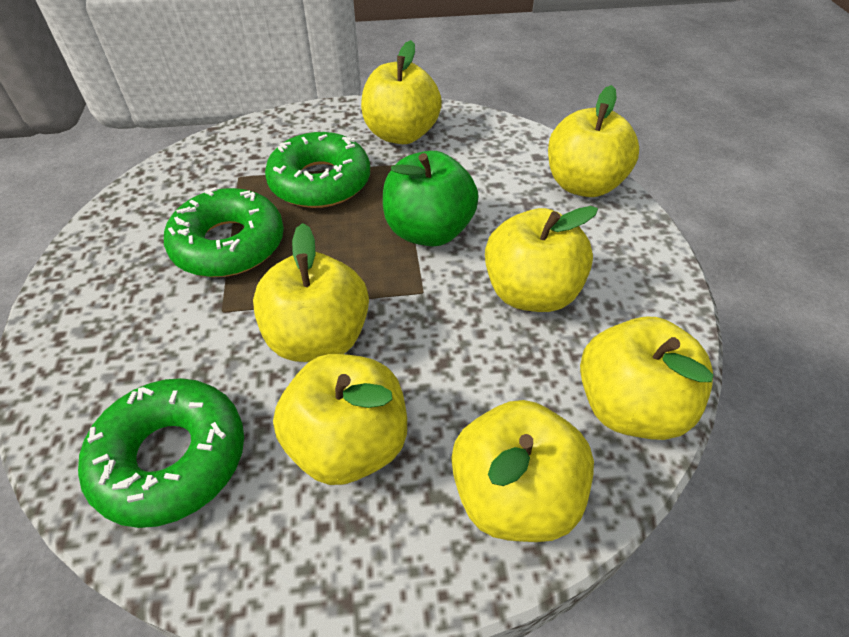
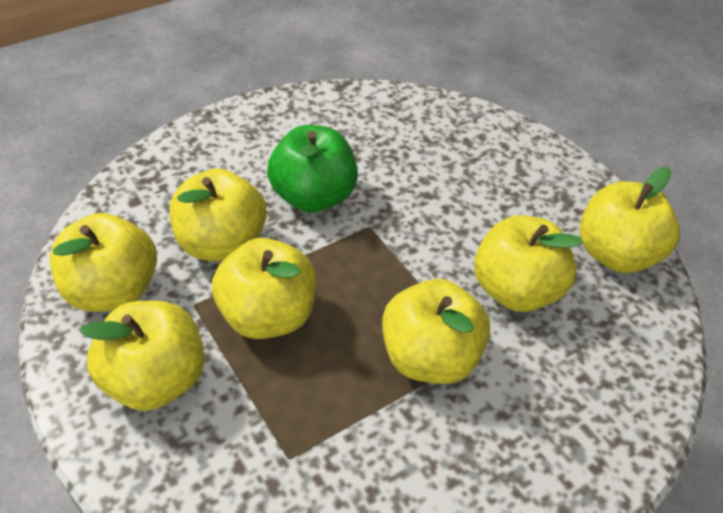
green donut: 3 -> 0

